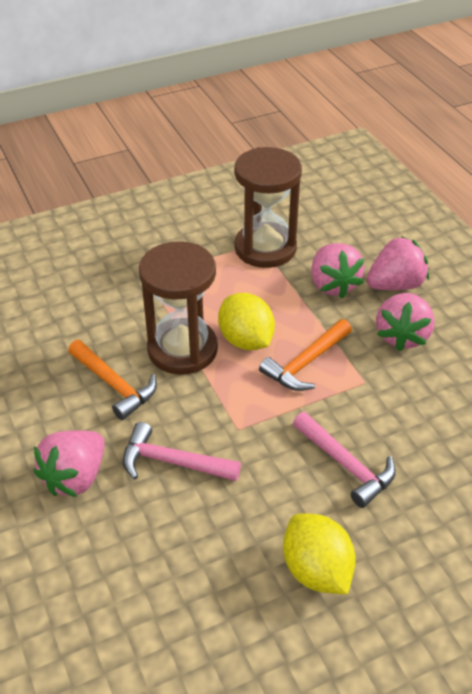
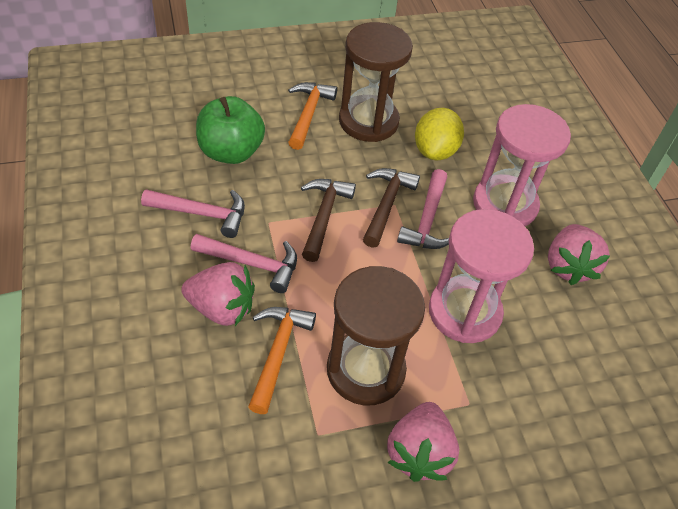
brown hammer: 0 -> 2
green apple: 0 -> 1
pink hammer: 2 -> 3
pink hourglass: 0 -> 2
pink strawberry: 4 -> 3
yellow lemon: 2 -> 1

